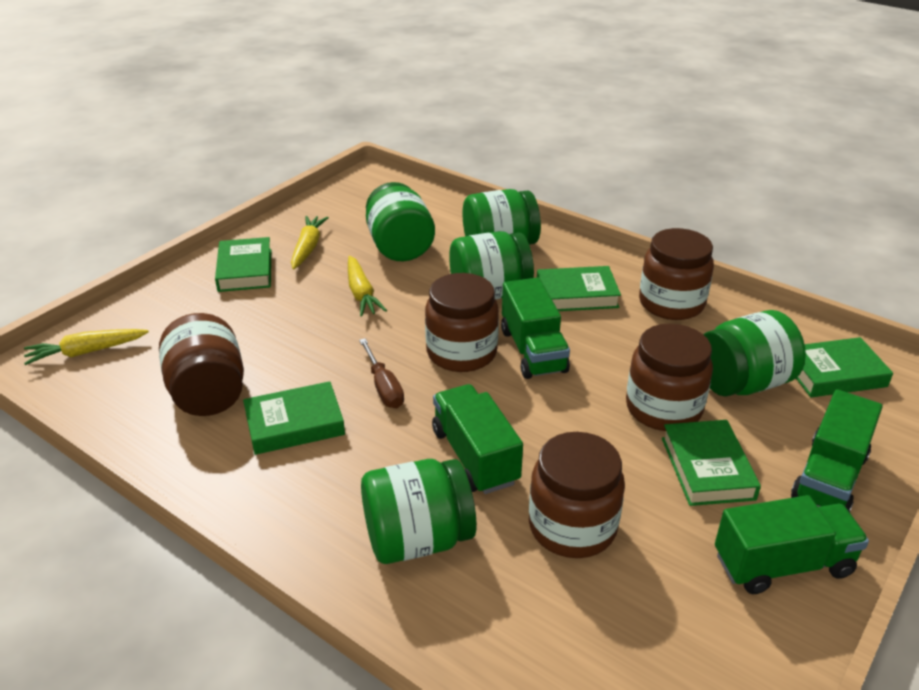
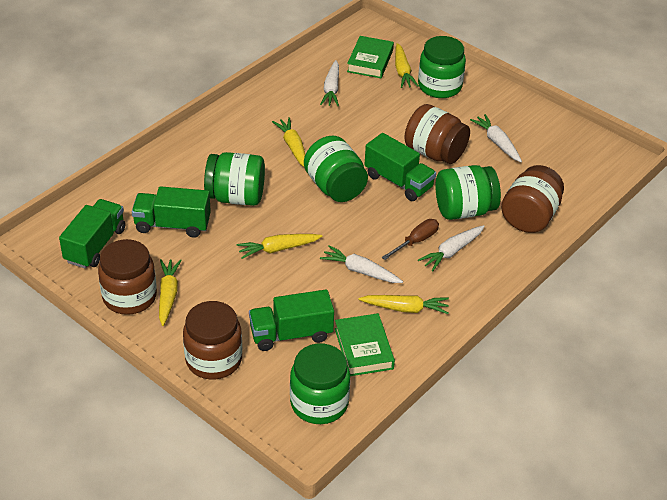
brown jar: 5 -> 4
green book: 5 -> 2
white carrot: 0 -> 4
yellow carrot: 3 -> 5

